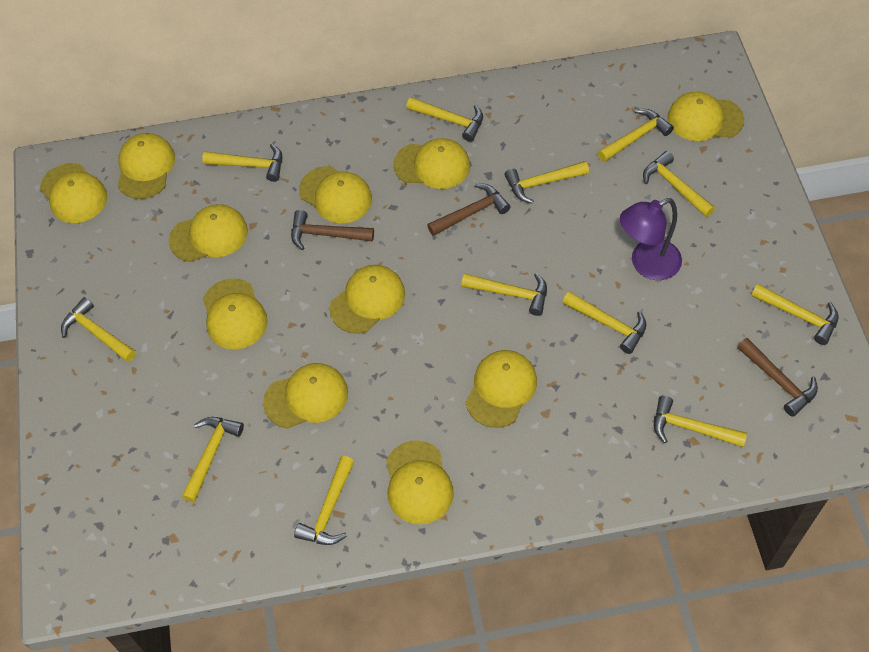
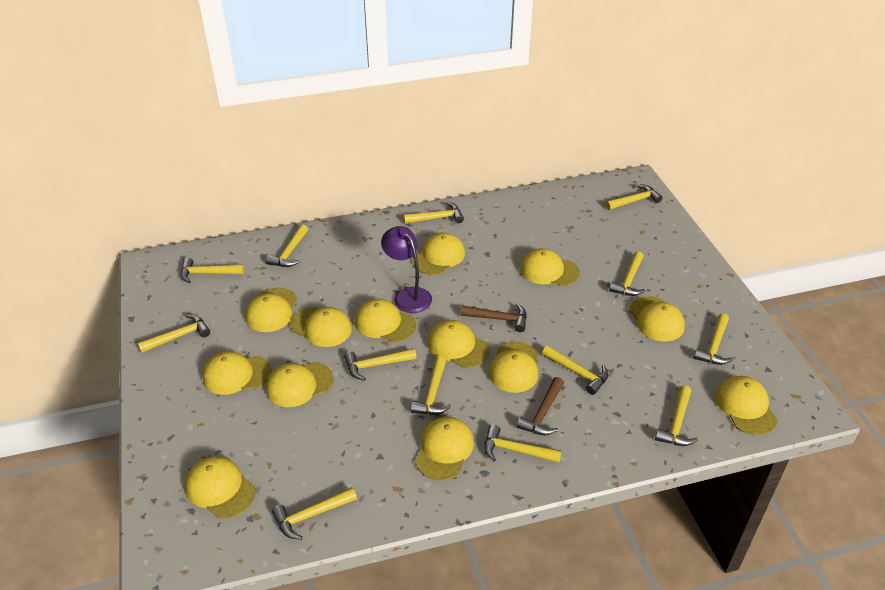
brown hammer: 3 -> 2
yellow cap: 11 -> 13
yellow hammer: 12 -> 13

